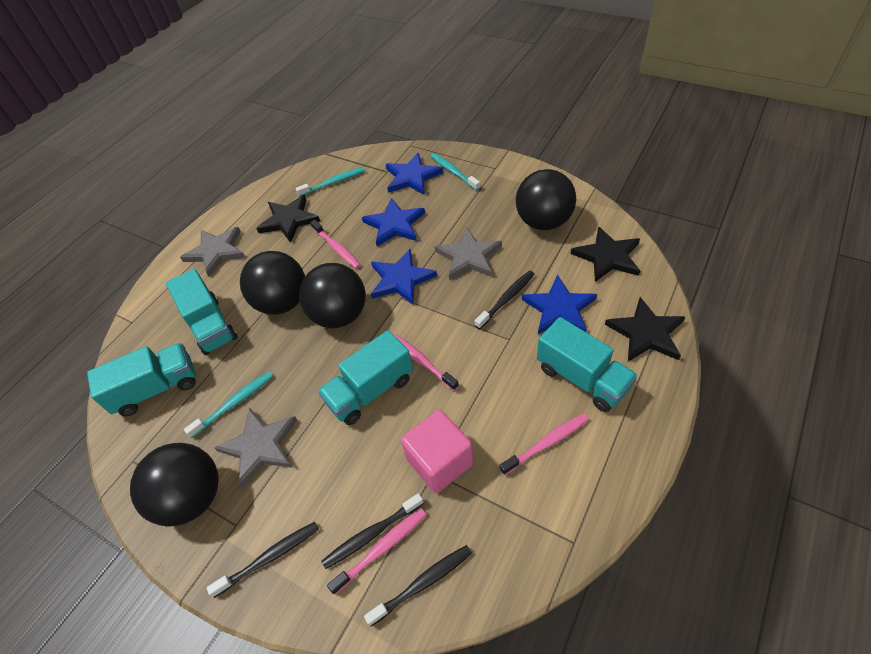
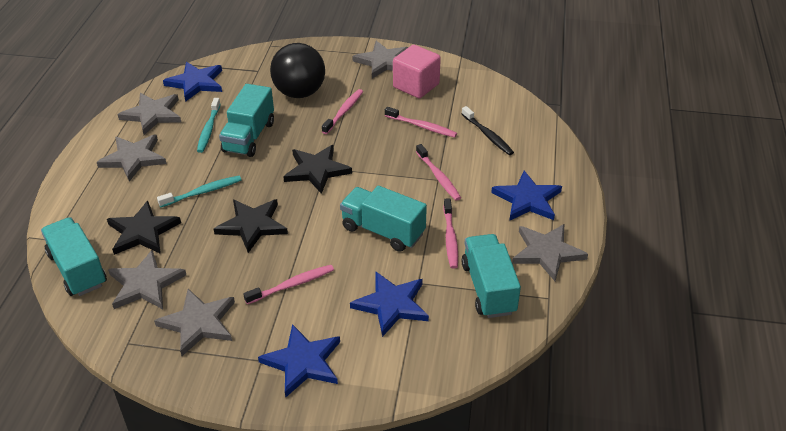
black ball: 4 -> 1
black toothbrush: 4 -> 1
grey star: 3 -> 6
pink toothbrush: 4 -> 5
turquoise toothbrush: 3 -> 2

